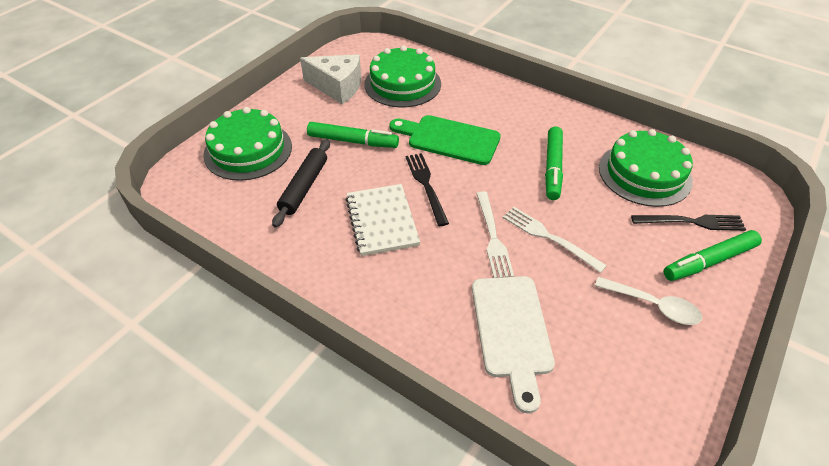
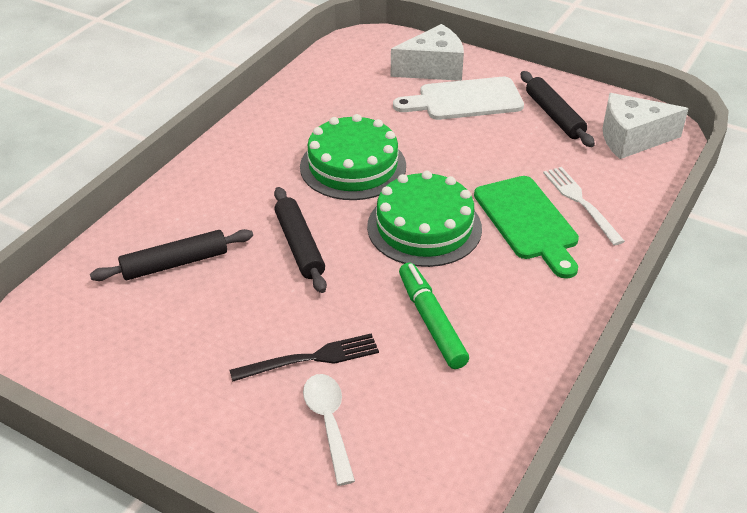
black fork: 2 -> 1
black rolling pin: 1 -> 3
green cake: 3 -> 2
green marker: 3 -> 1
white cheese: 1 -> 2
white fork: 2 -> 1
white notebook: 1 -> 0

